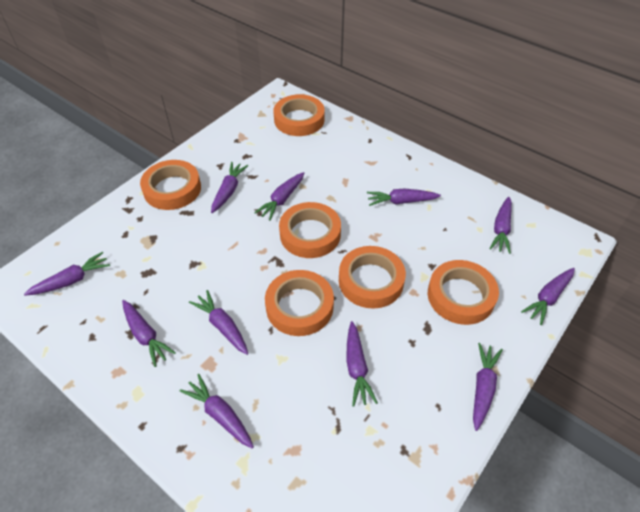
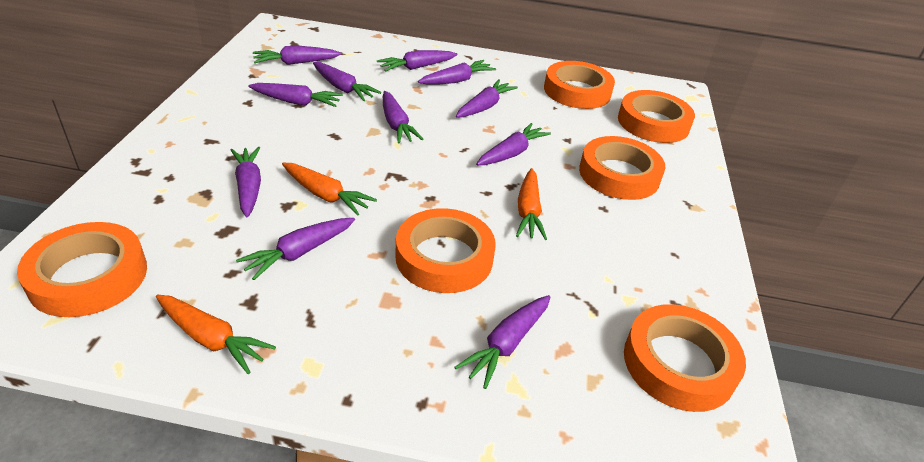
orange carrot: 0 -> 3

